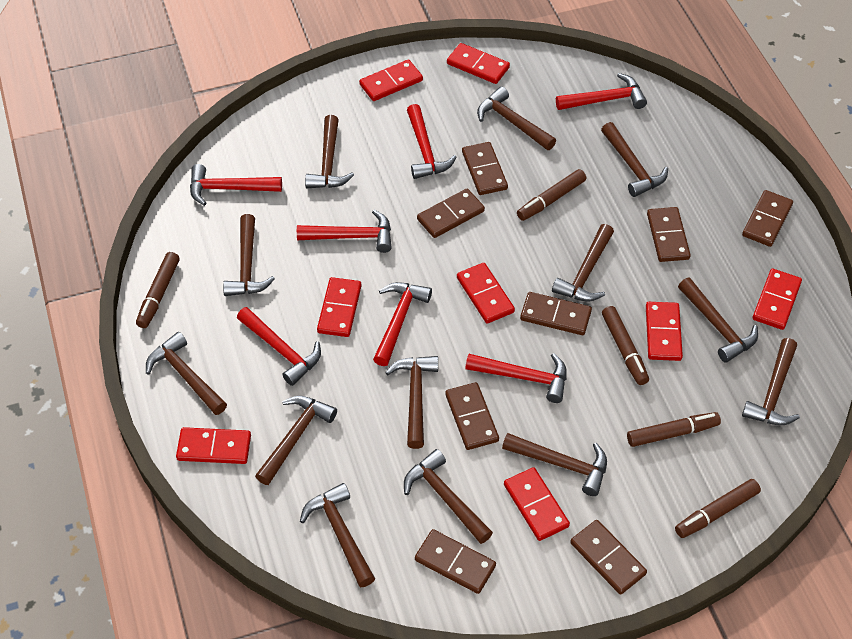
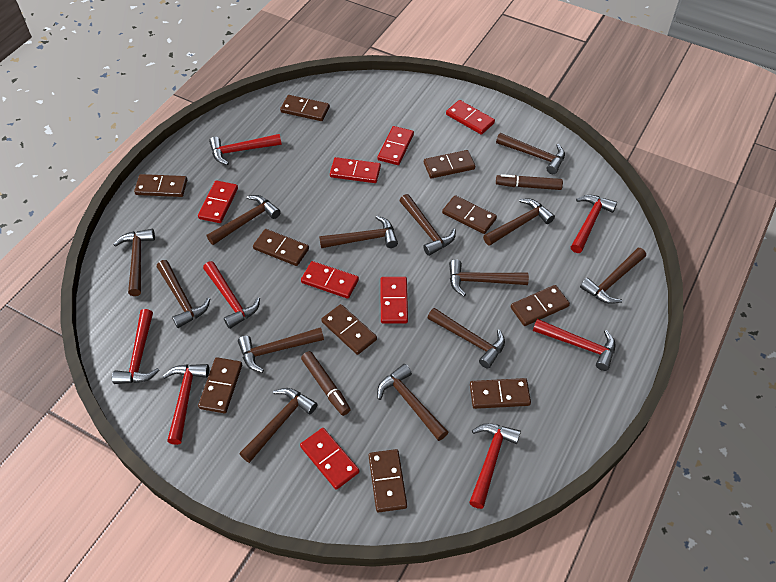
brown domino: 8 -> 10
brown marker: 5 -> 2
red domino: 8 -> 7

